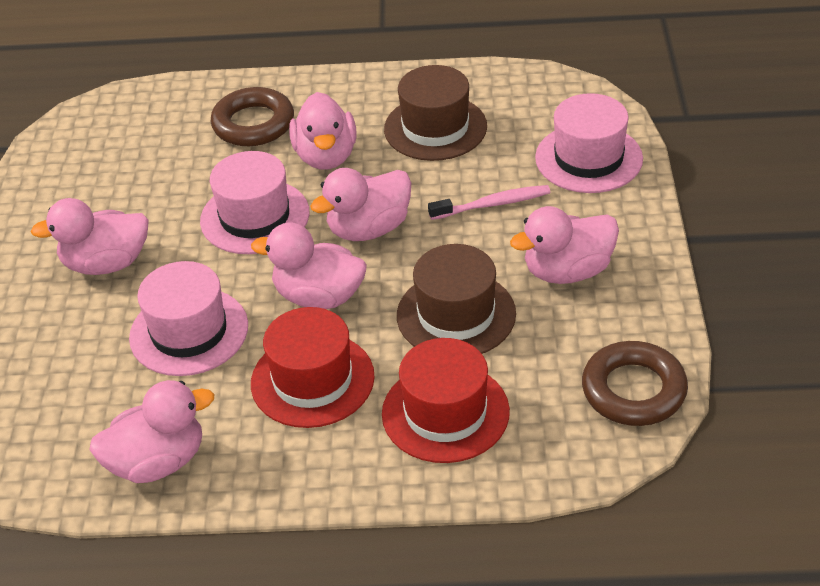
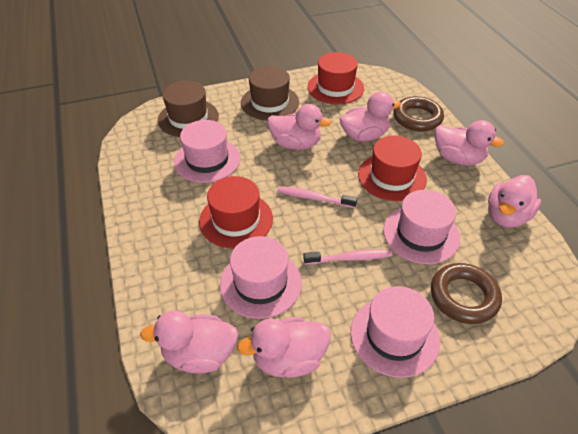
pink hat: 3 -> 4
pink toothbrush: 1 -> 2
red hat: 2 -> 3

